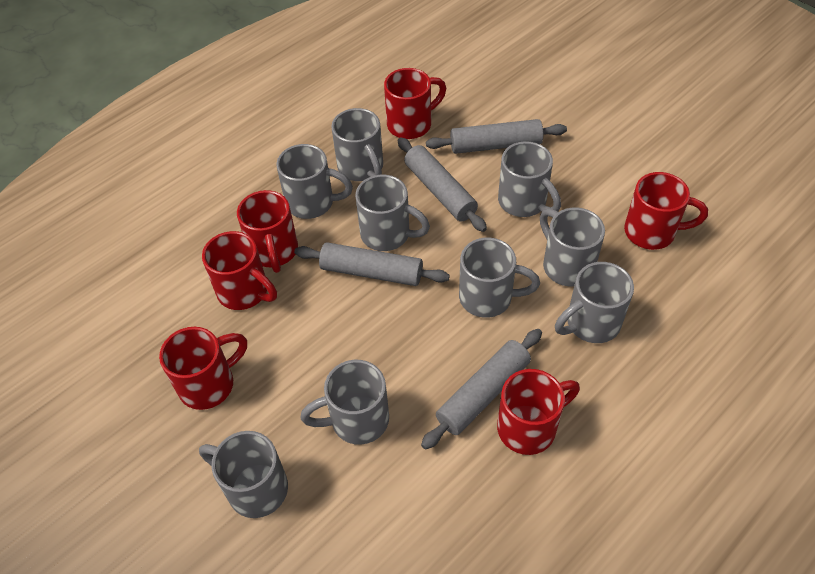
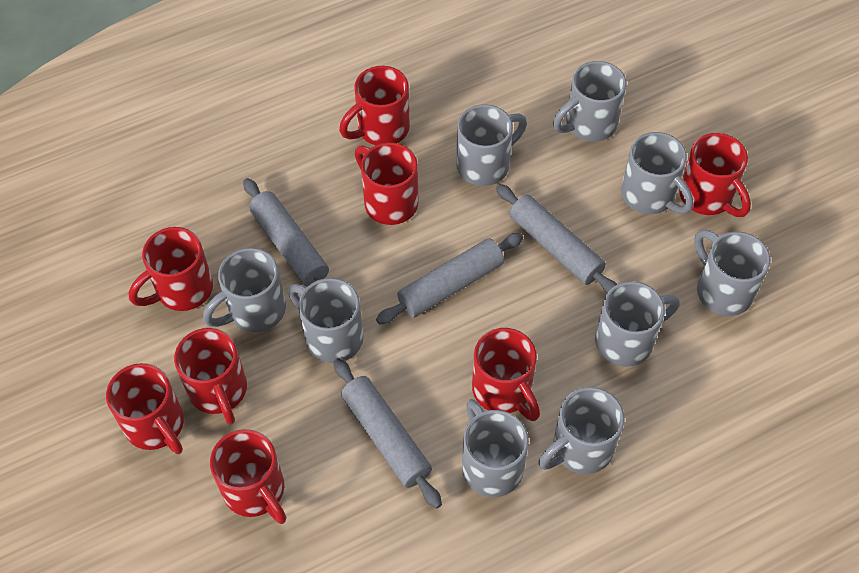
red mug: 6 -> 8

